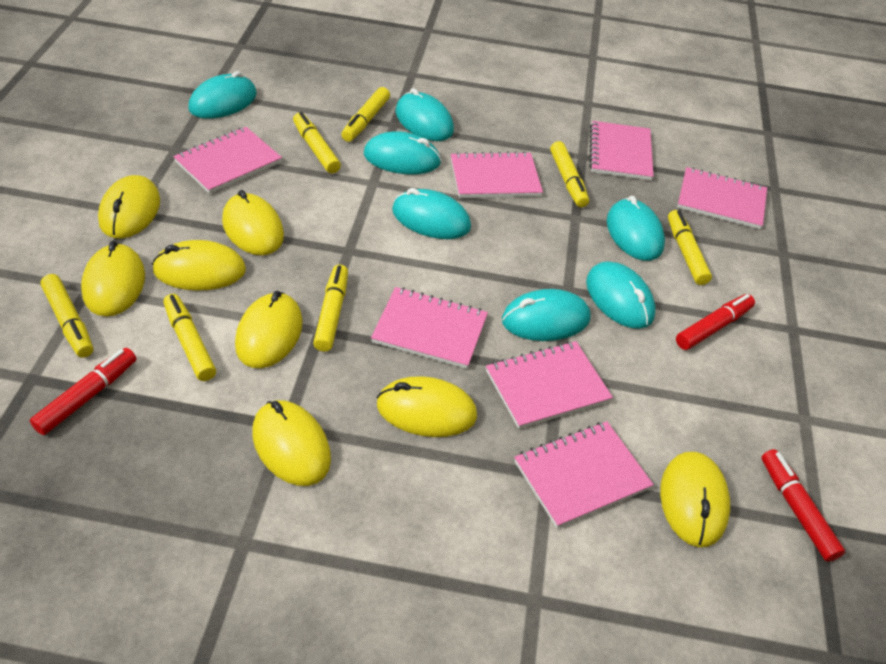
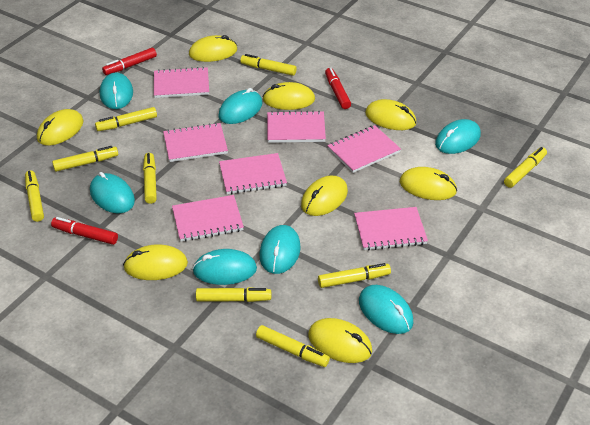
yellow marker: 7 -> 9

